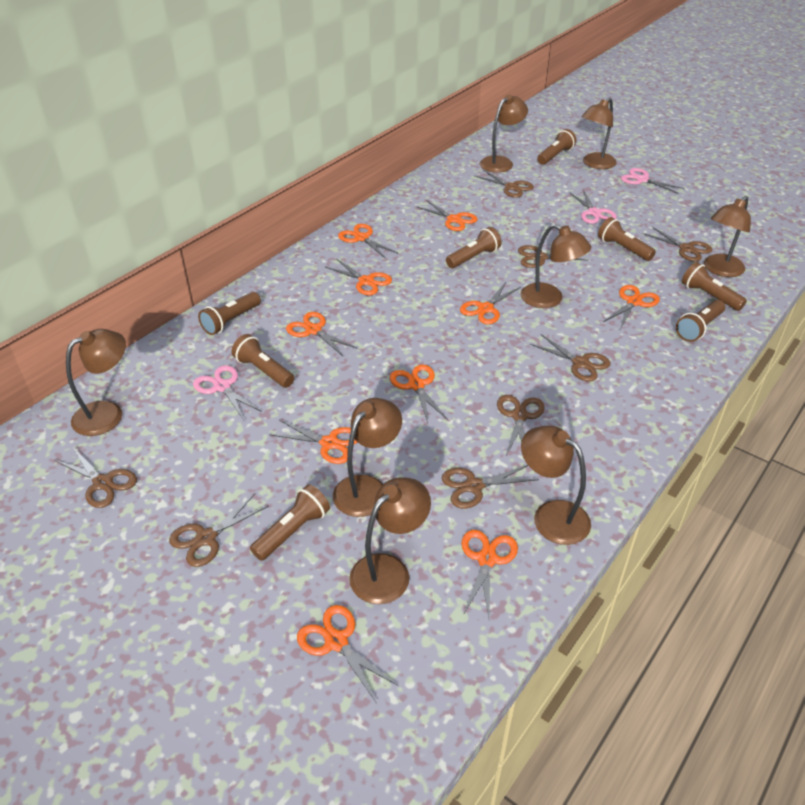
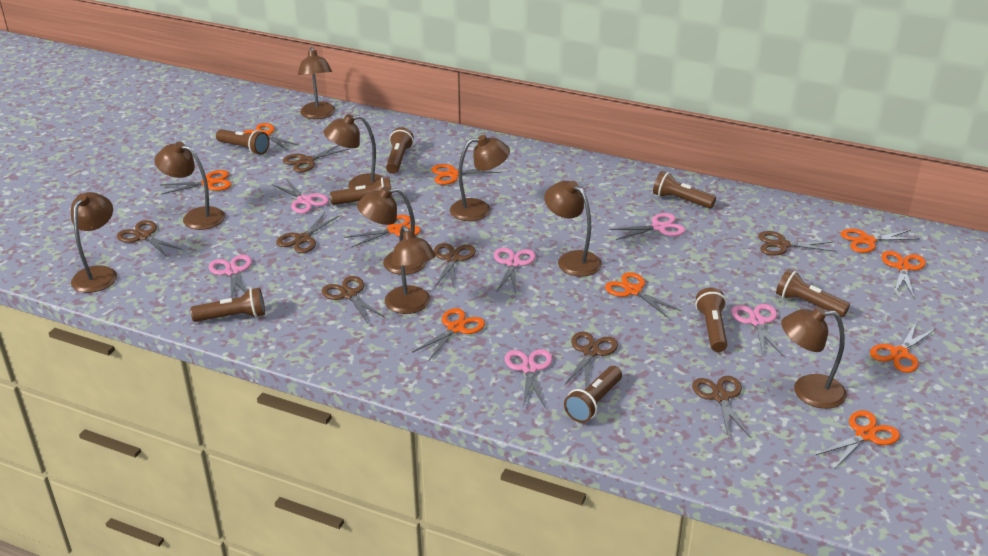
brown lamp: 8 -> 9
pink scissors: 3 -> 6

